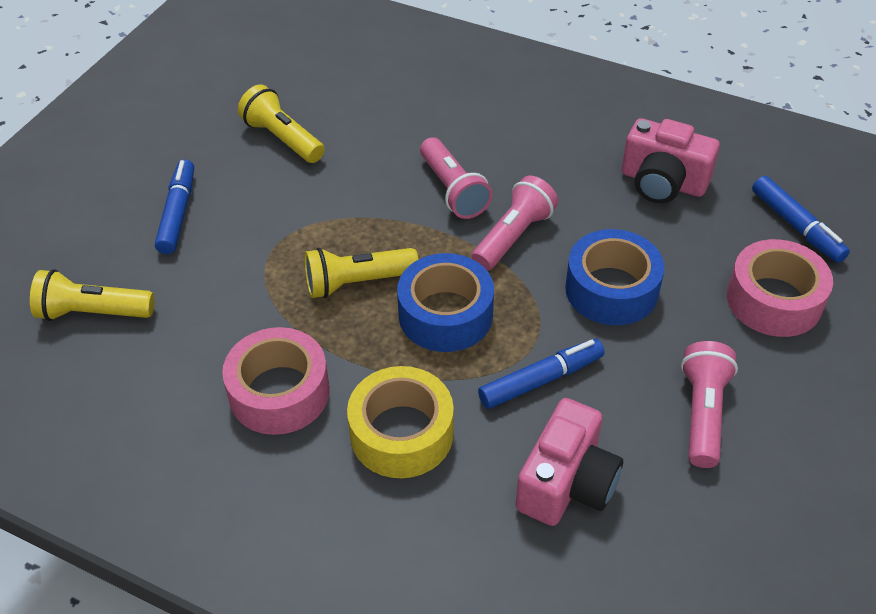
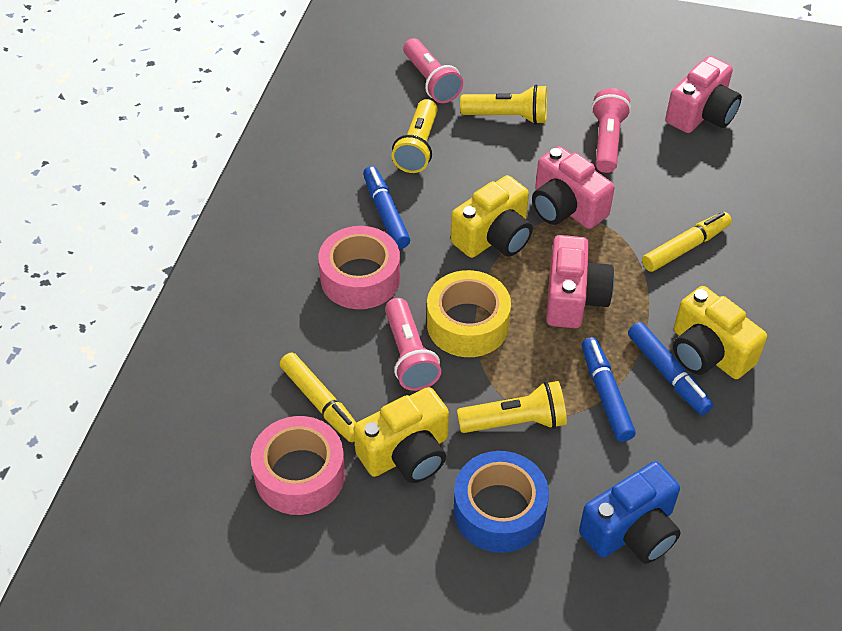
blue camera: 0 -> 1
blue tape: 2 -> 1
pink camera: 2 -> 3
yellow camera: 0 -> 3
yellow marker: 0 -> 2

